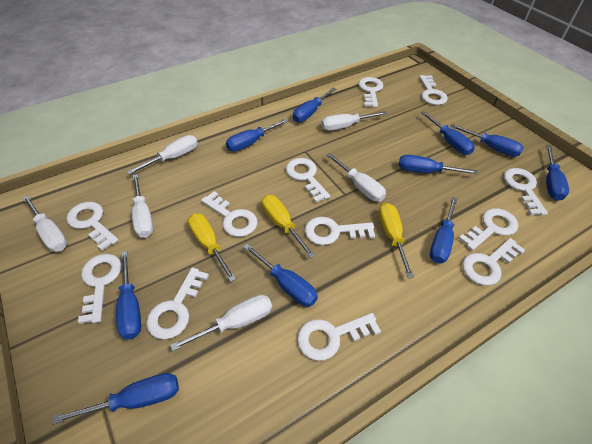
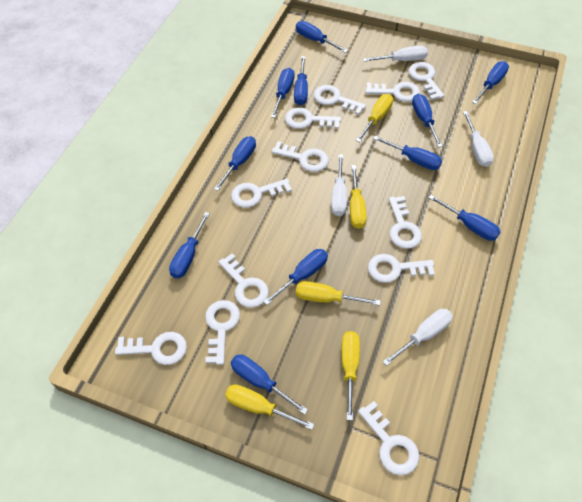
blue screwdriver: 10 -> 11
white screwdriver: 6 -> 4
yellow screwdriver: 3 -> 5

